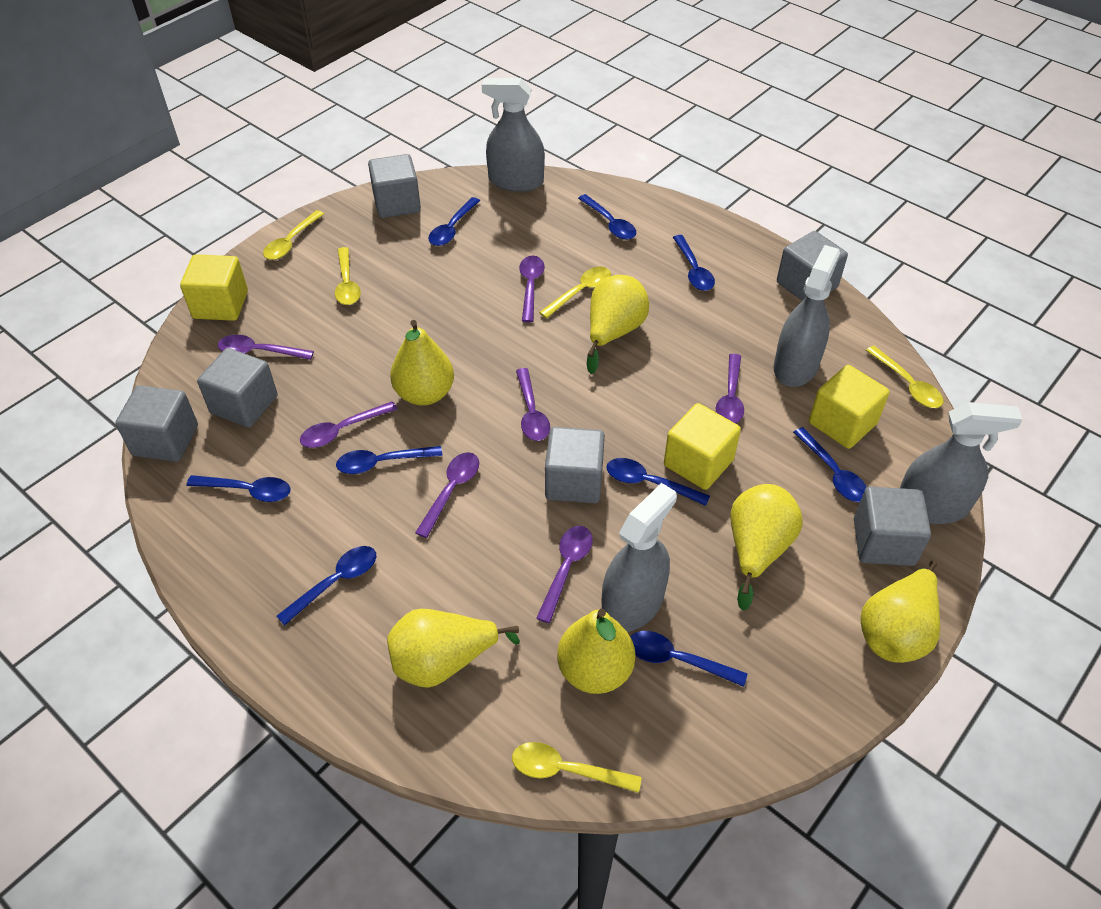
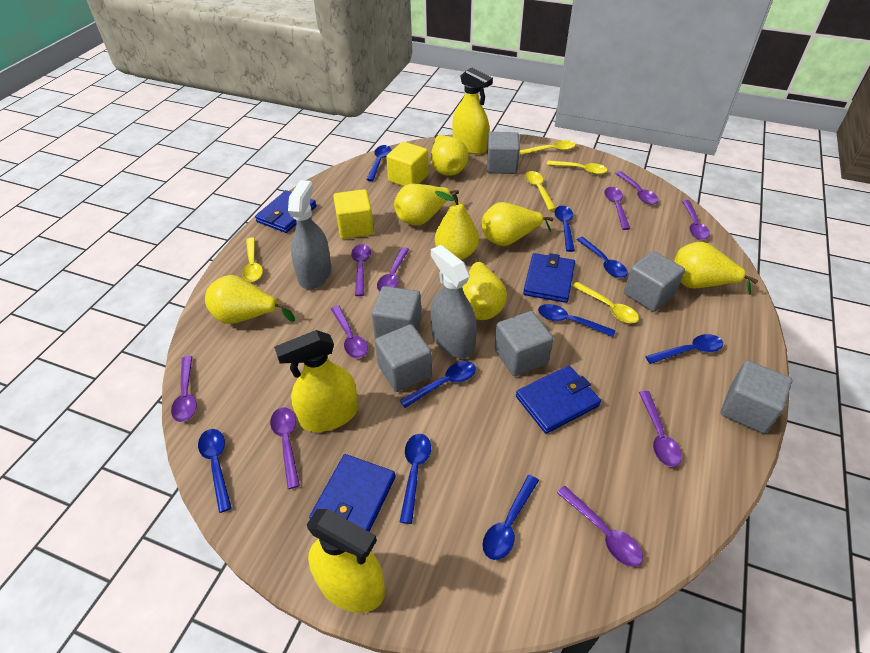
blue wallet: 0 -> 4
grey spray bottle: 4 -> 2
purple spoon: 7 -> 10
yellow cube: 3 -> 2
yellow pear: 6 -> 7
yellow spray bottle: 0 -> 3

